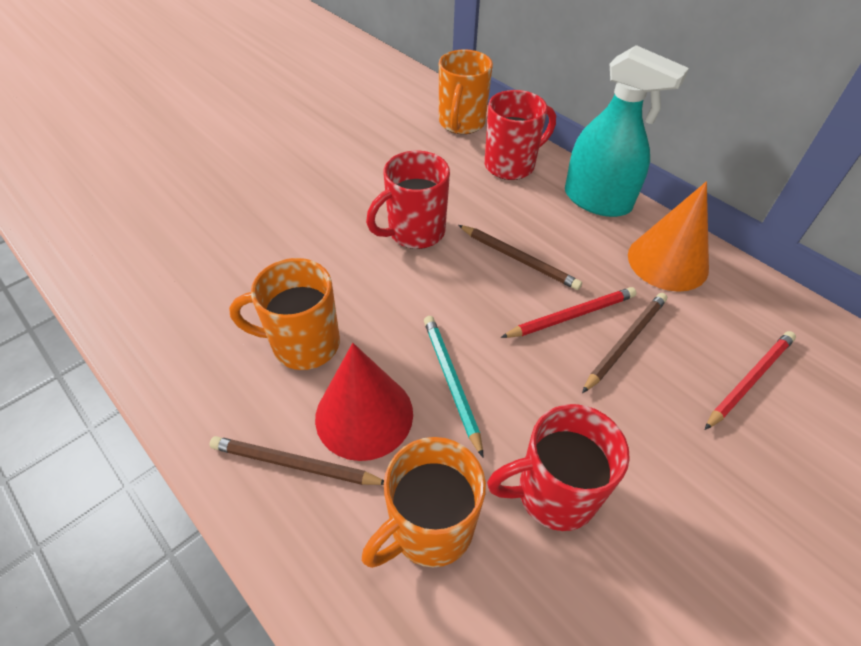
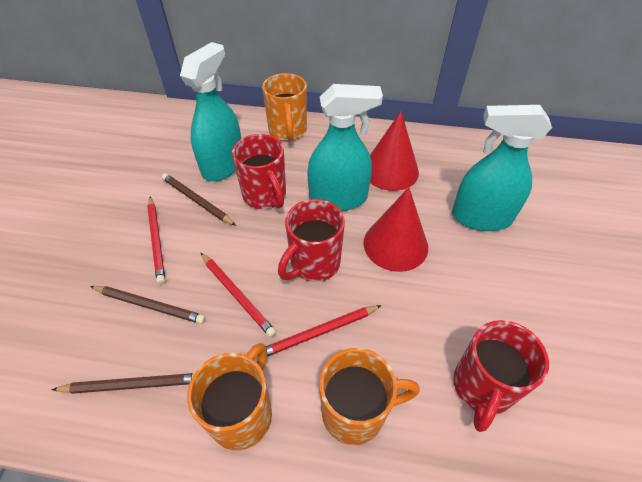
orange cone: 1 -> 0
red cone: 1 -> 2
red pencil: 2 -> 3
turquoise pencil: 1 -> 0
turquoise spray bottle: 1 -> 3

